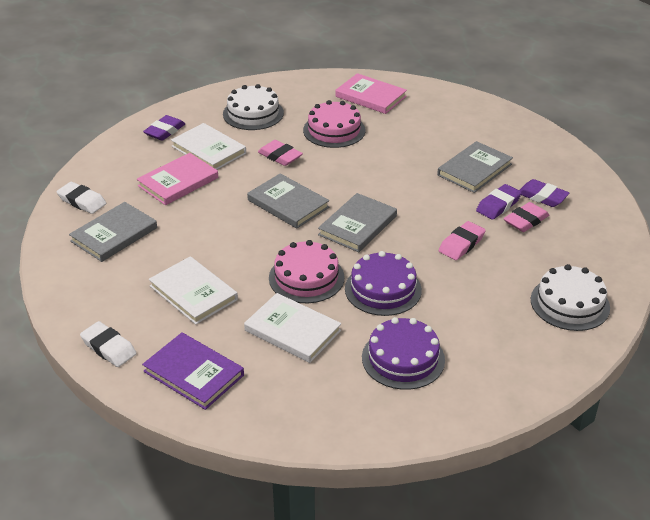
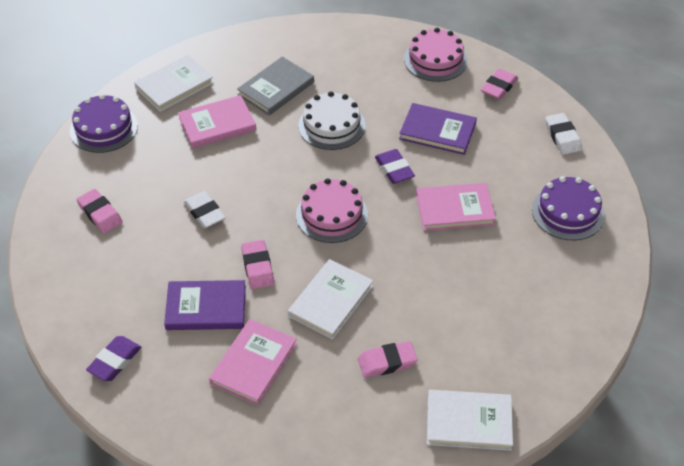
grey book: 4 -> 1
pink book: 2 -> 3
pink eraser: 3 -> 4
purple book: 1 -> 2
purple eraser: 3 -> 2
white cake: 2 -> 1

